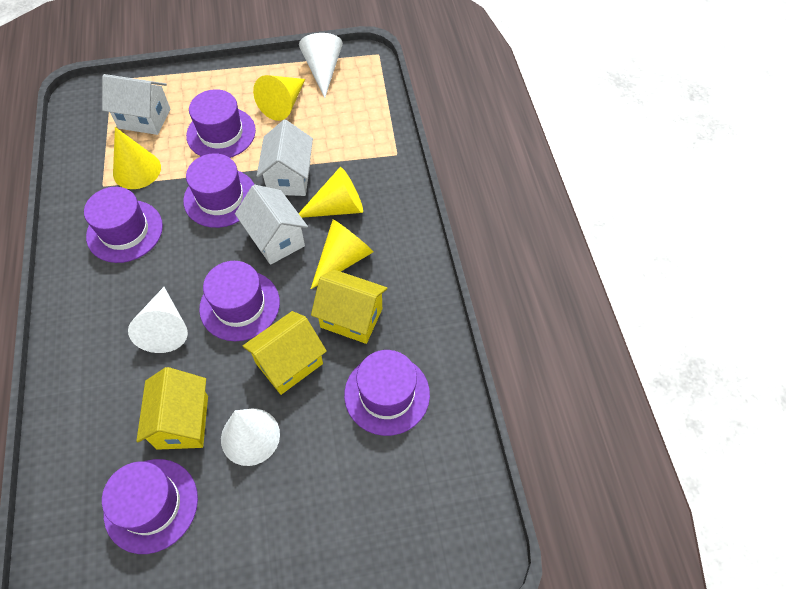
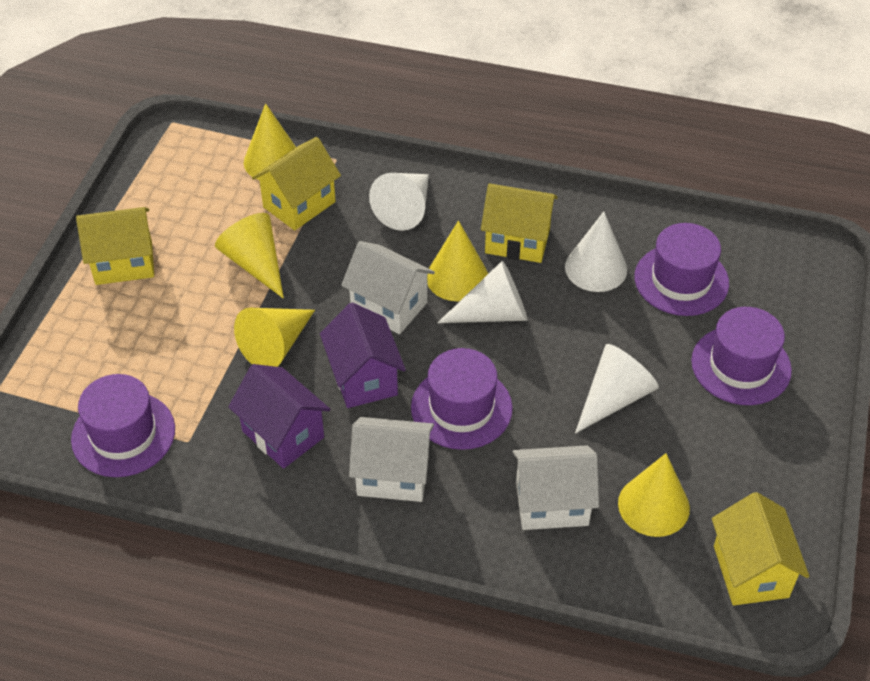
purple hat: 6 -> 4
purple house: 0 -> 2
white cone: 3 -> 4
yellow cone: 4 -> 5
yellow house: 3 -> 4

